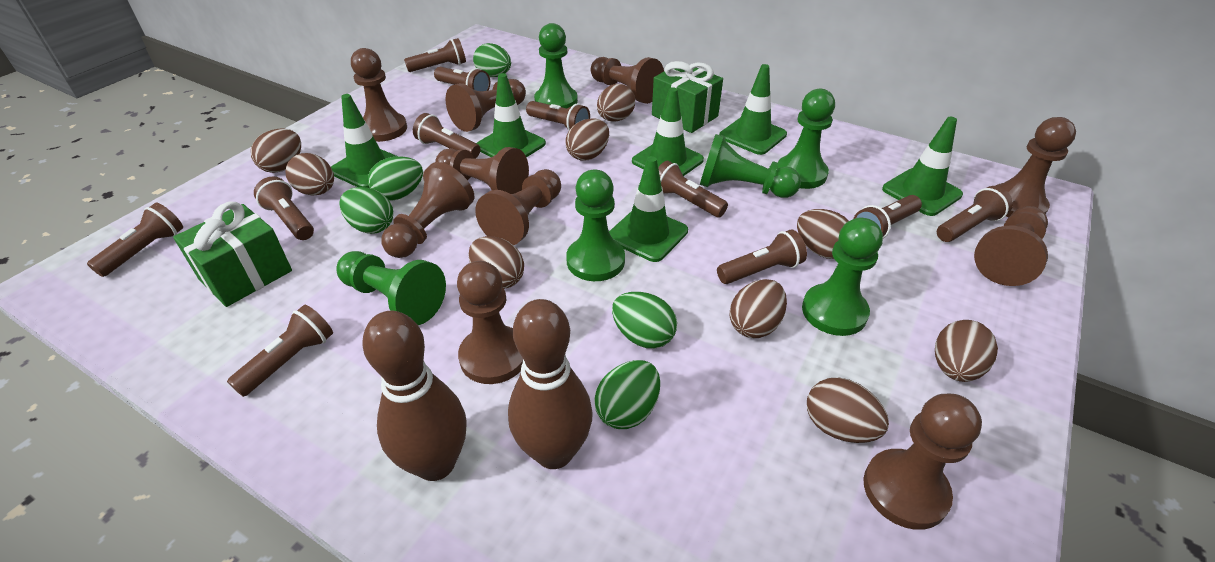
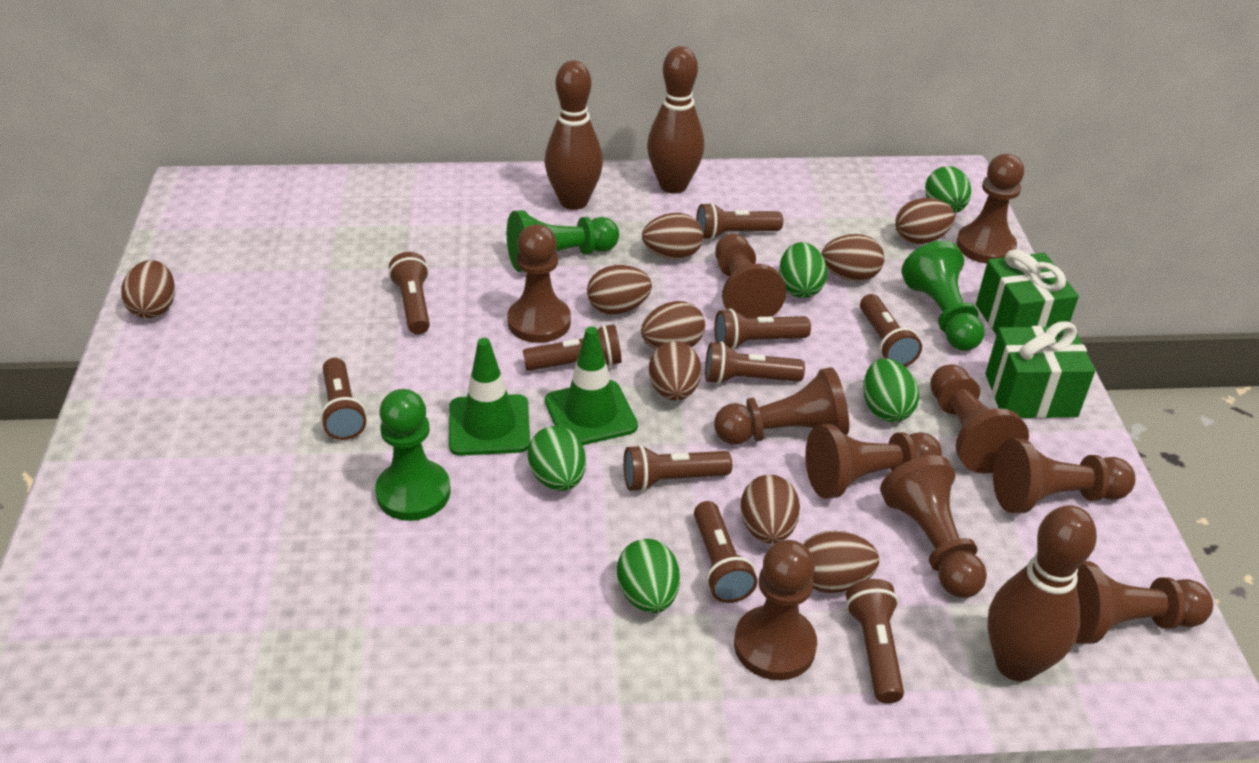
brown bowling pin: 2 -> 3
brown flashlight: 11 -> 10
green pawn: 6 -> 3
green traffic cone: 6 -> 2

